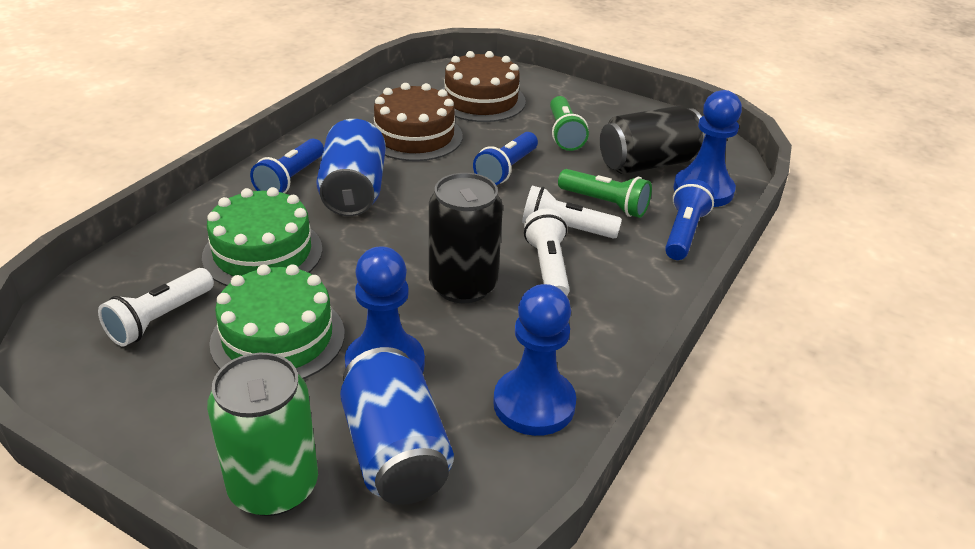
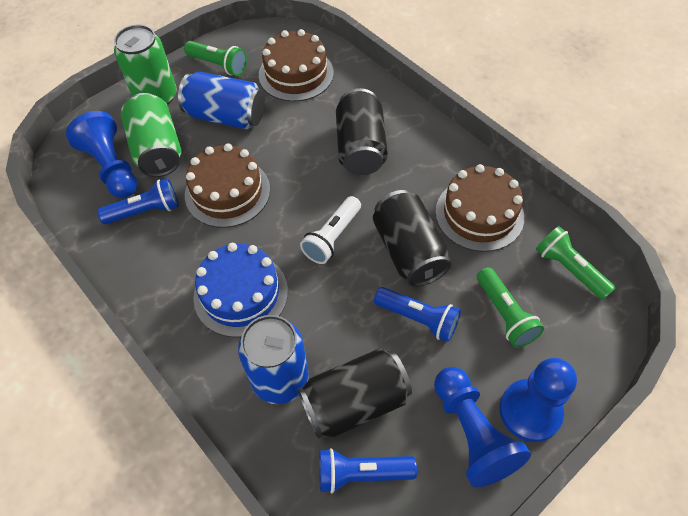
black can: 2 -> 3
blue cake: 0 -> 1
brown cake: 2 -> 3
green cake: 2 -> 0
green can: 1 -> 2
green flashlight: 2 -> 3
white flashlight: 3 -> 1

